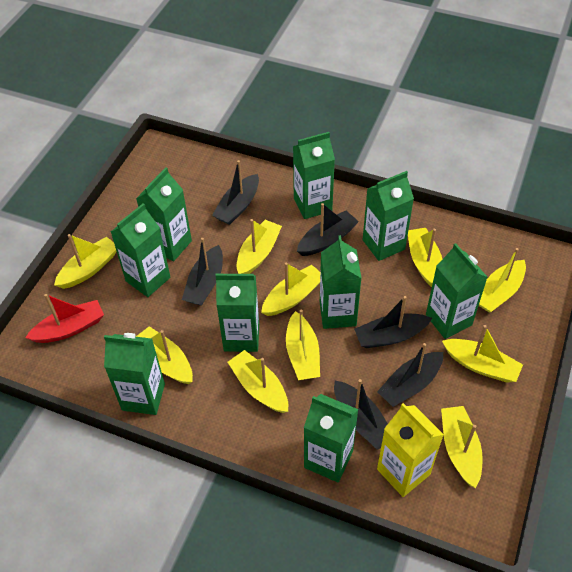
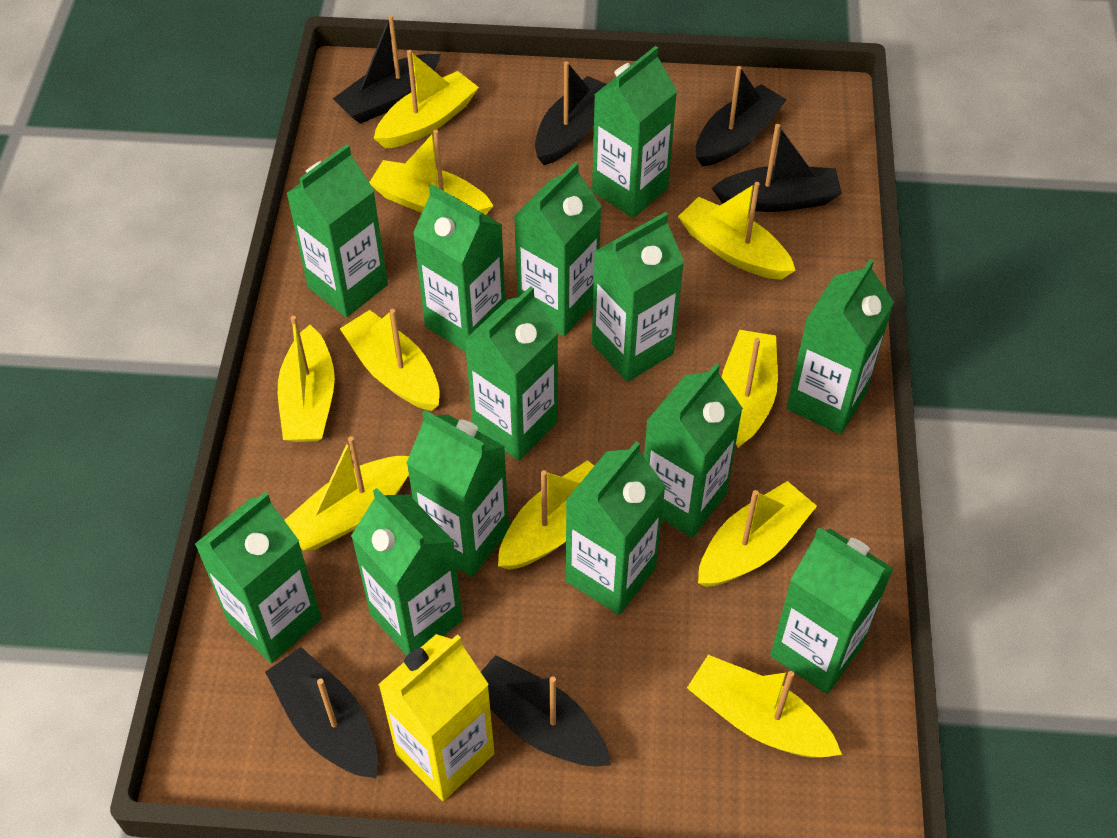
green carton: 9 -> 13
red boat: 1 -> 0

